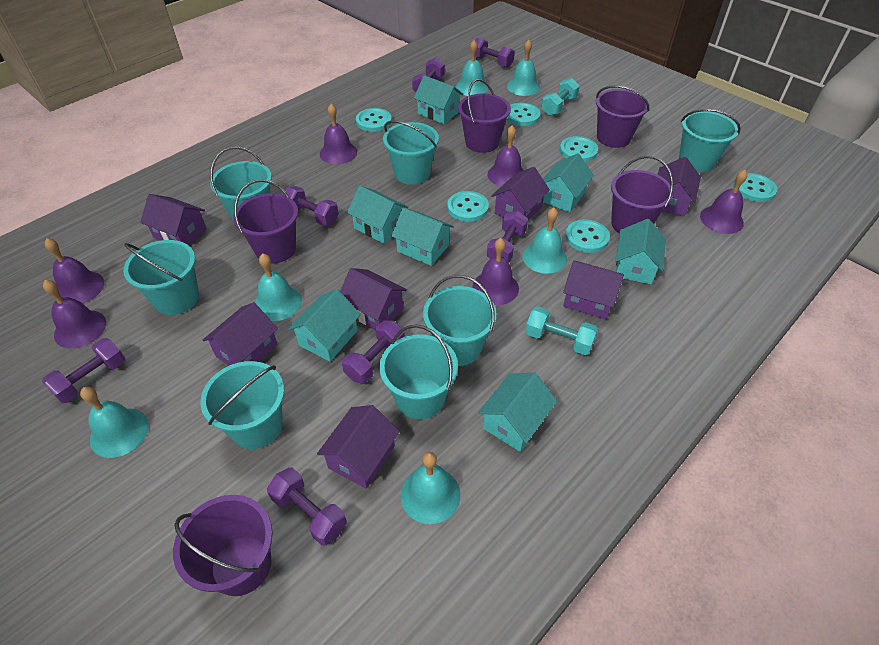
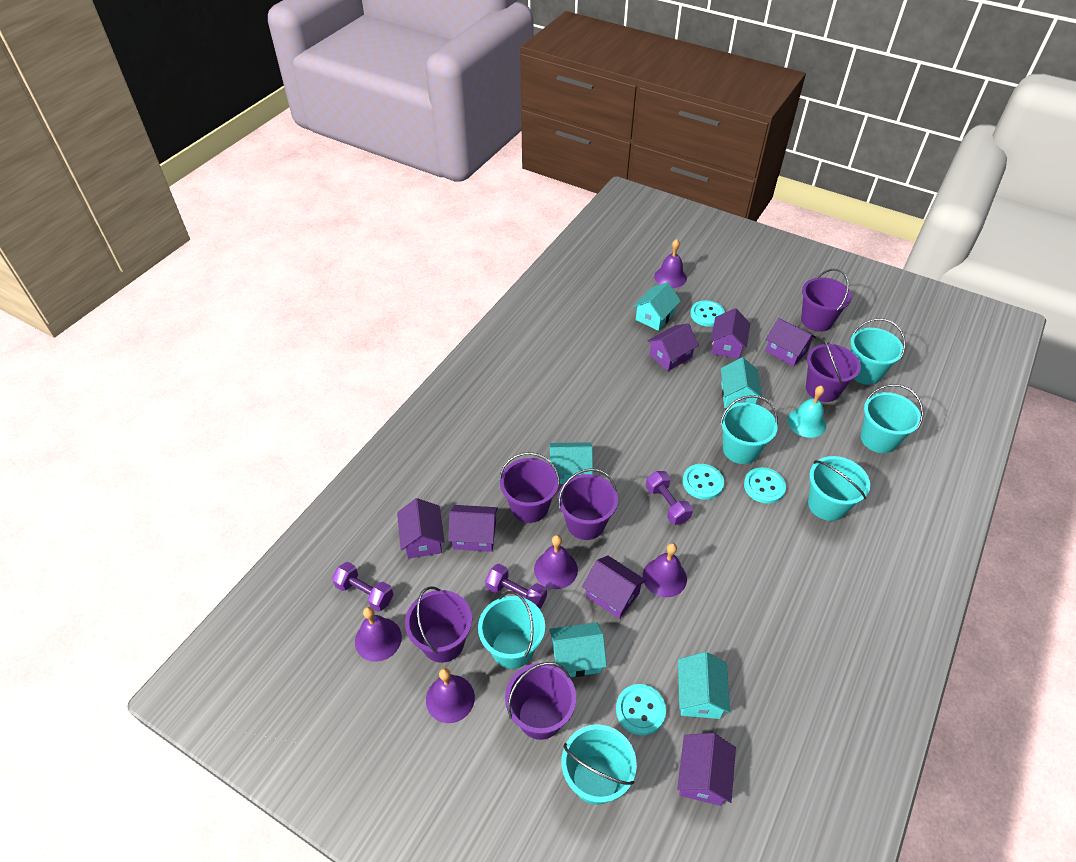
purple bell: 6 -> 5
purple bucket: 5 -> 6
purple dumbbell: 7 -> 3
turquoise bell: 6 -> 1
turquoise bucket: 7 -> 6
turquoise button: 6 -> 4
turquoise dumbbell: 2 -> 0
turquoise house: 7 -> 5

